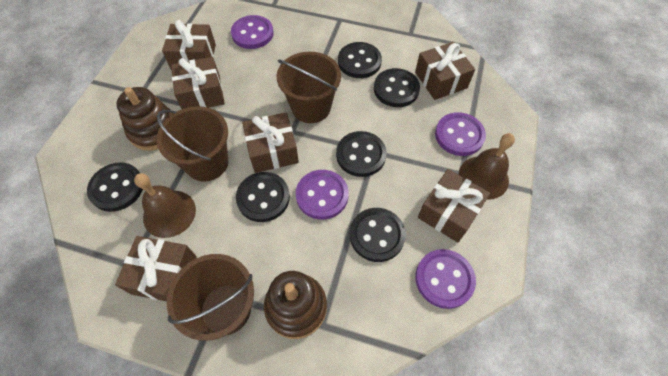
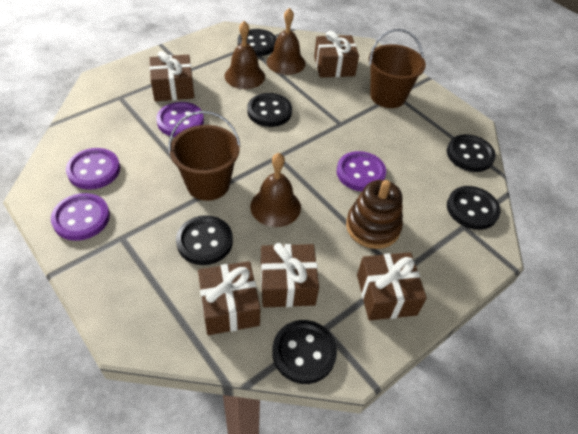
brown bell: 2 -> 3
brown bucket: 3 -> 2
brown gift: 6 -> 5
brown stacking toy: 2 -> 1

